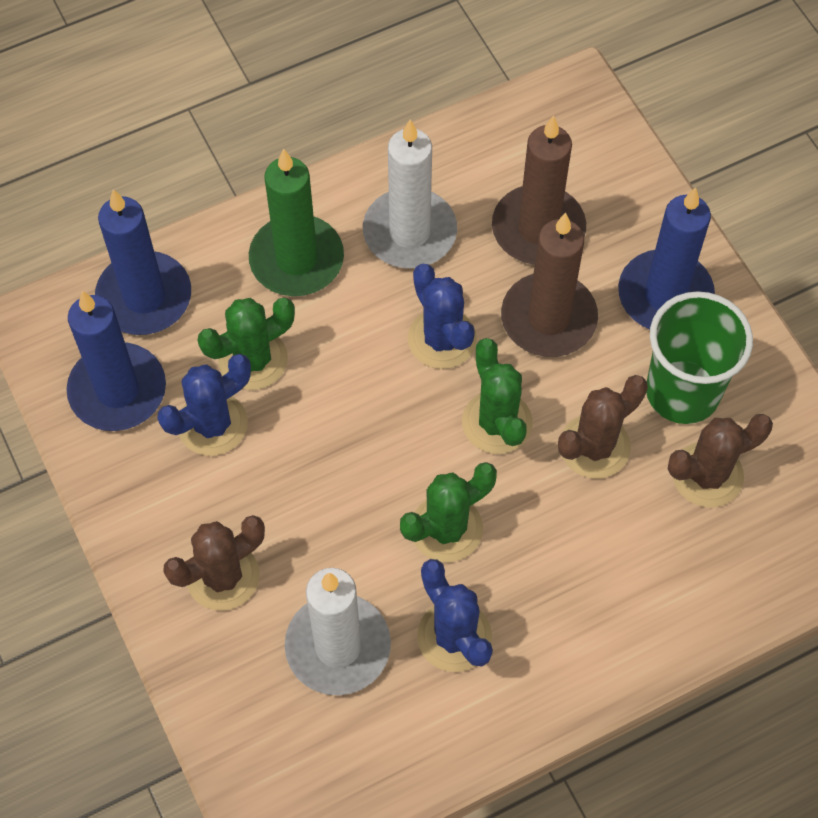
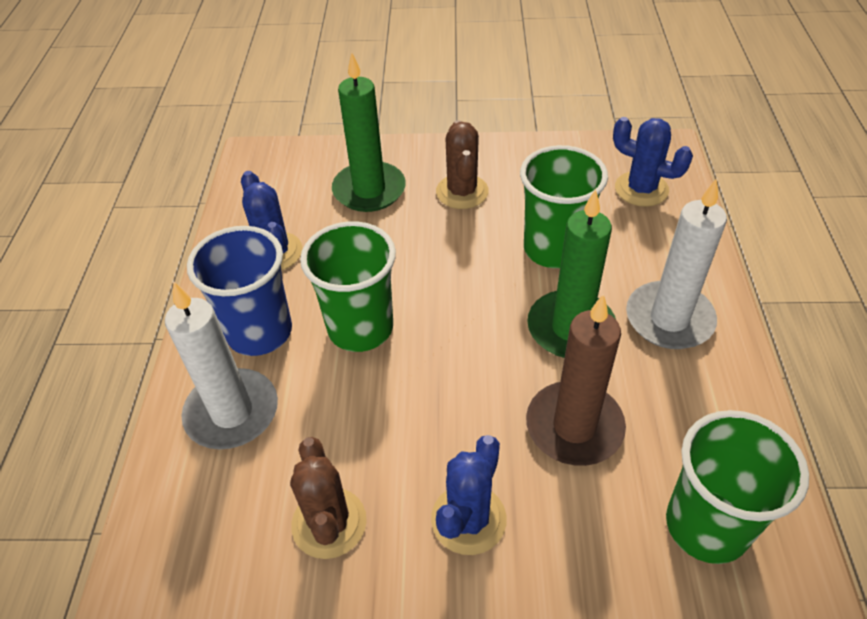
blue candle: 3 -> 0
blue cup: 0 -> 1
brown cactus: 3 -> 2
brown candle: 2 -> 1
green cactus: 3 -> 0
green candle: 1 -> 2
green cup: 1 -> 3

